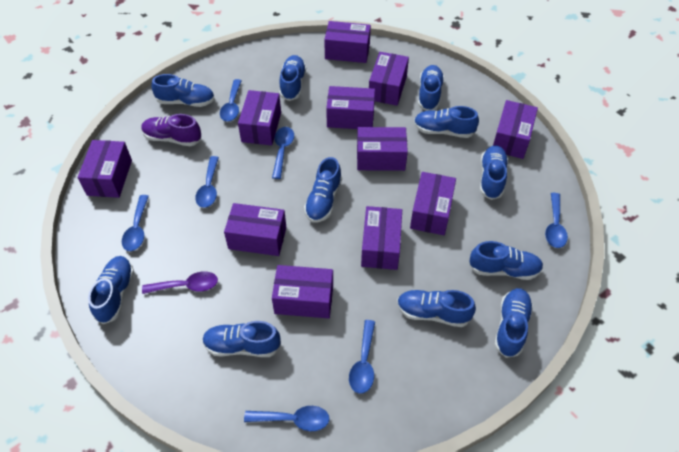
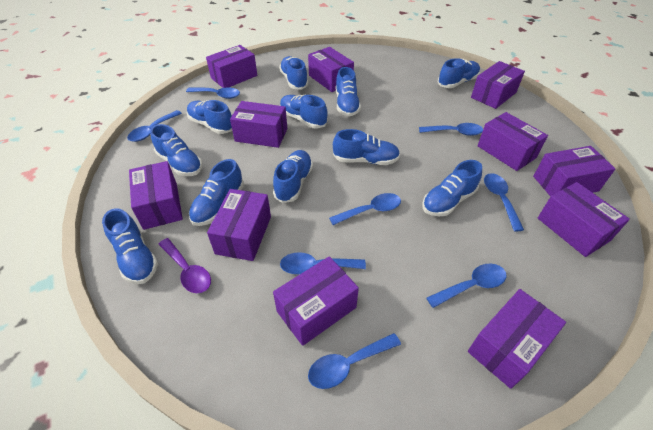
blue spoon: 7 -> 8
purple shoe: 1 -> 0

